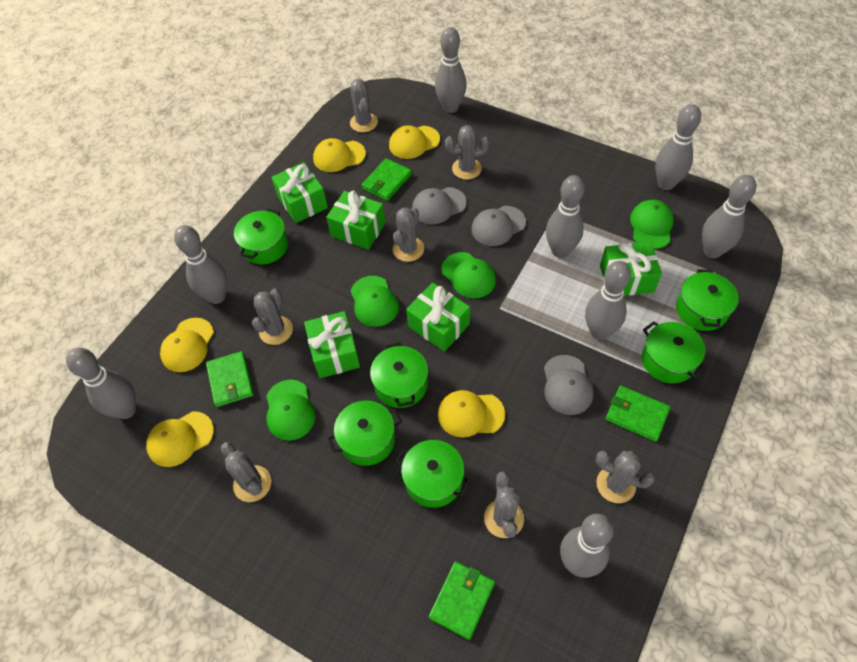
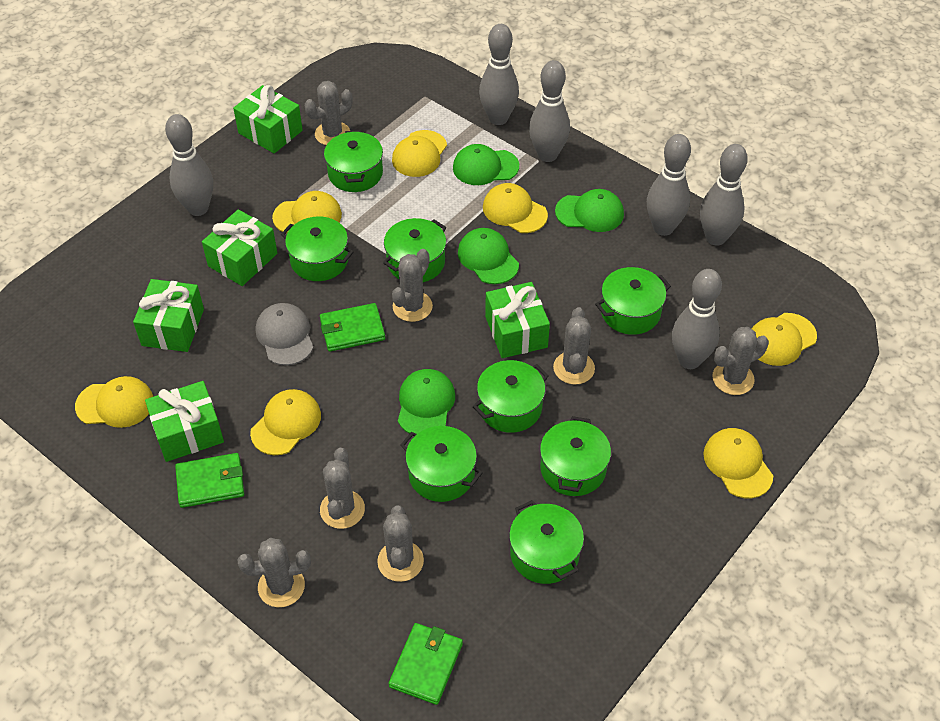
green pot: 6 -> 8
green wallet: 4 -> 3
grey bowling pin: 8 -> 6
grey cap: 3 -> 1
yellow cap: 5 -> 7

